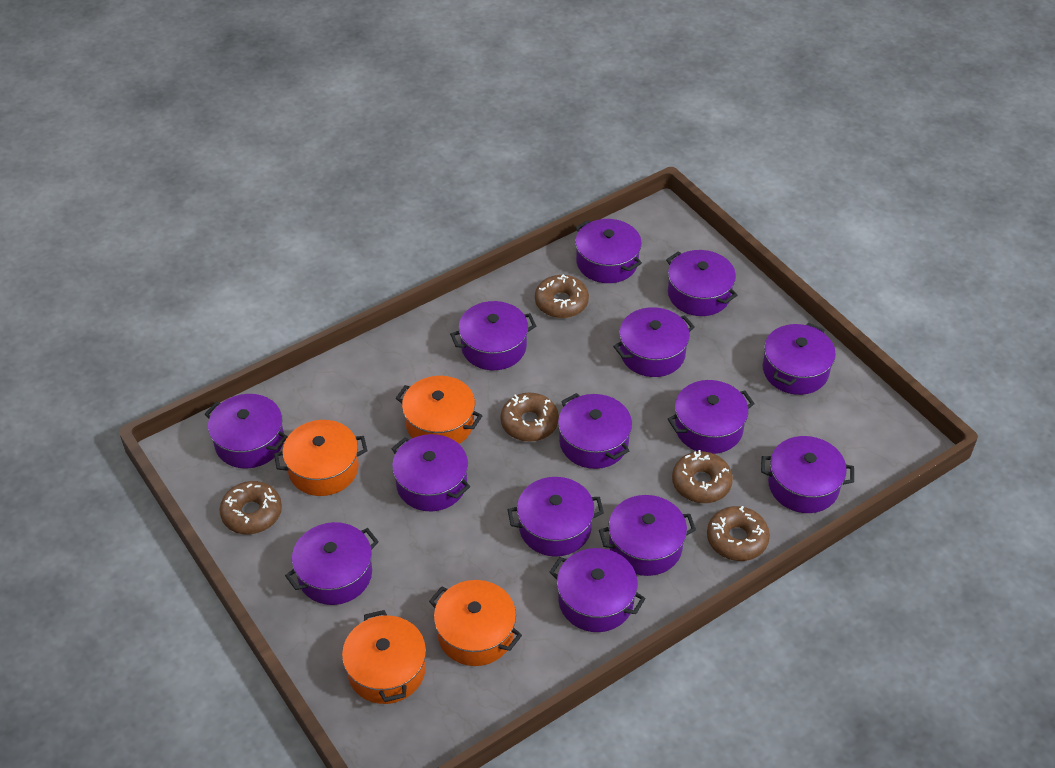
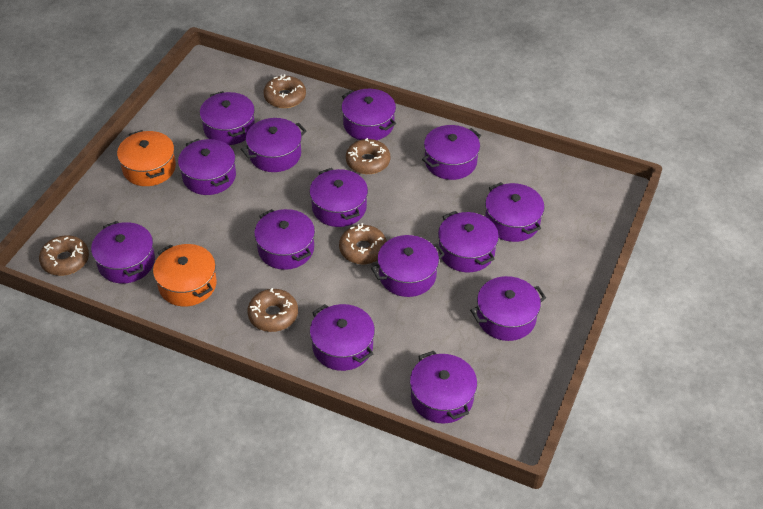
orange pot: 4 -> 2

